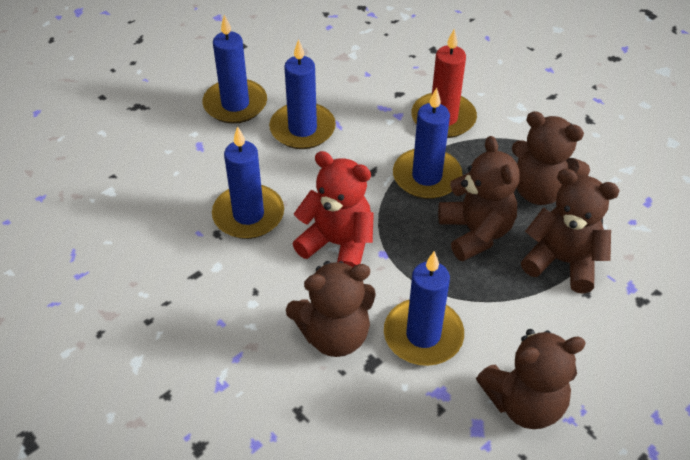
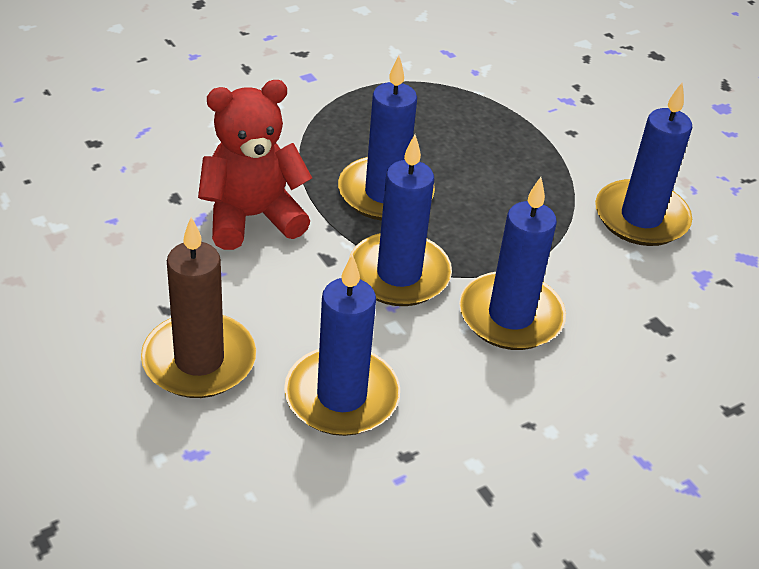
brown candle: 0 -> 1
brown teddy bear: 5 -> 0
red candle: 1 -> 0

